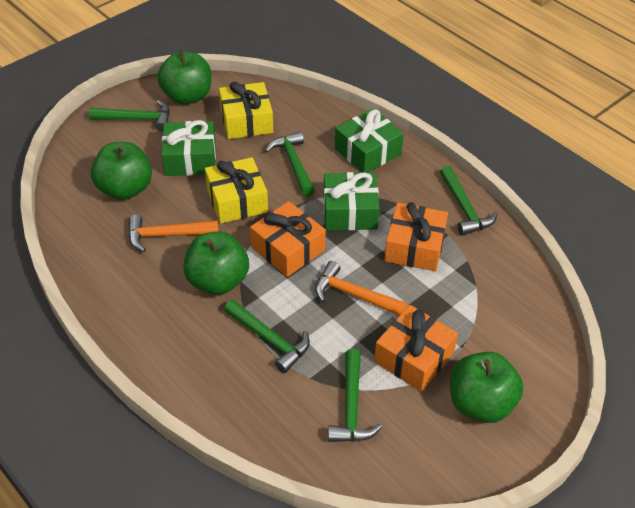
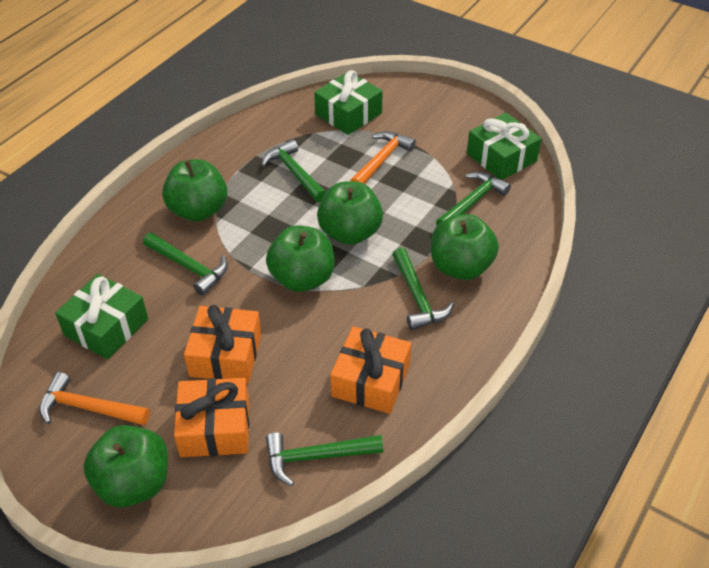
green apple: 4 -> 5
yellow gift: 2 -> 0

